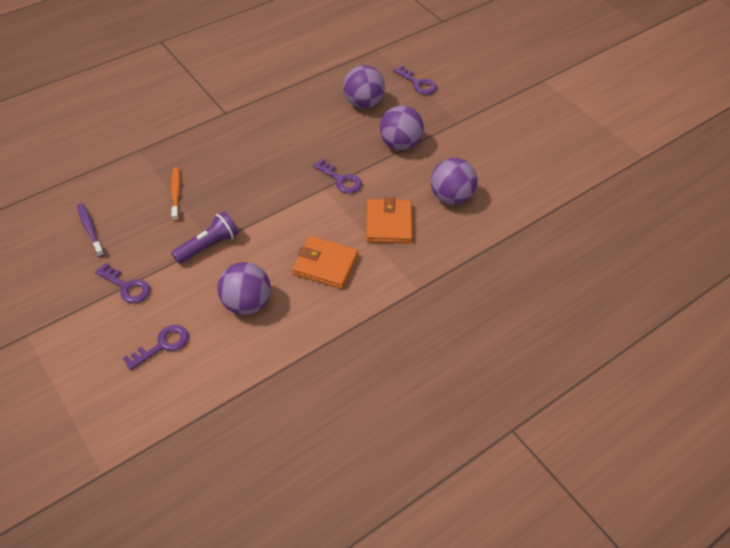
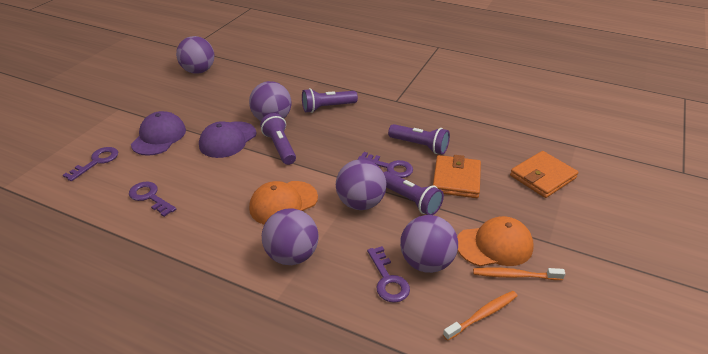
orange cap: 0 -> 2
orange toothbrush: 1 -> 2
purple ball: 4 -> 5
purple cap: 0 -> 2
purple flashlight: 1 -> 4
purple toothbrush: 1 -> 0

